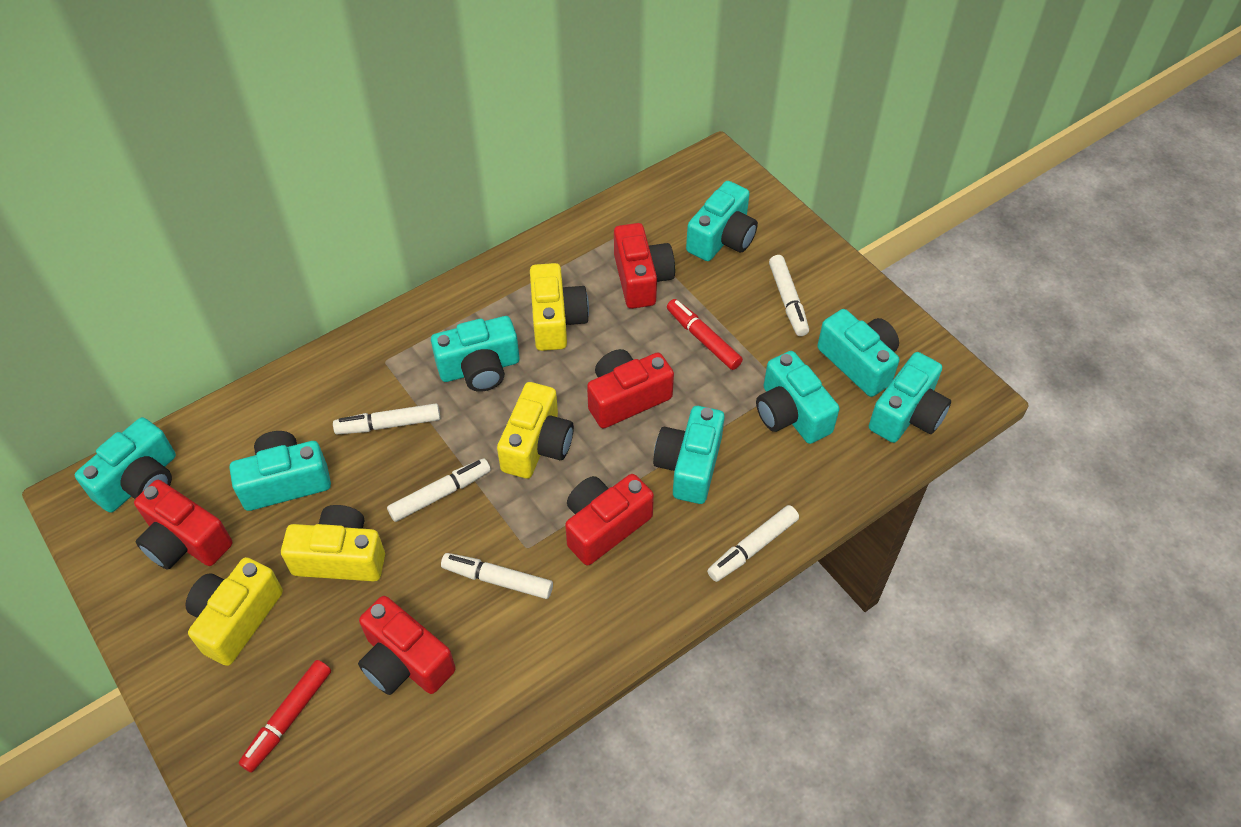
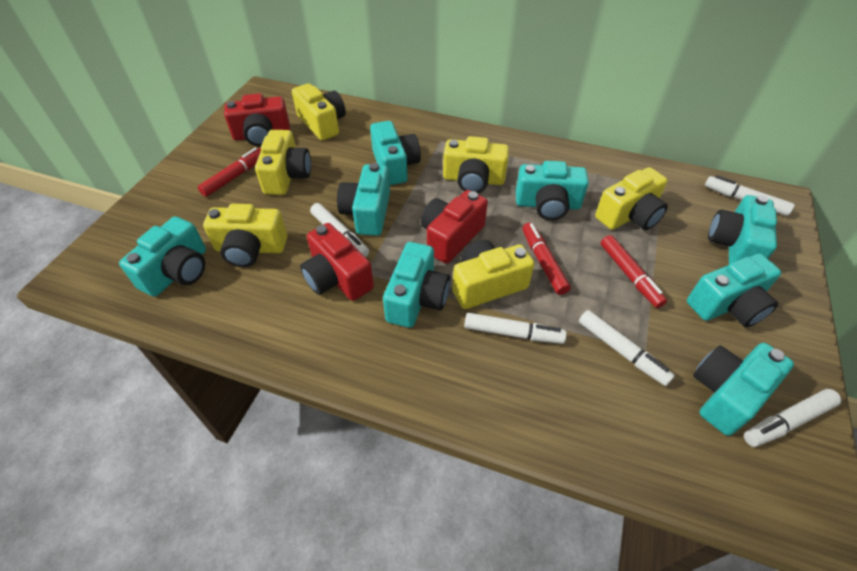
red camera: 5 -> 3
red marker: 2 -> 3
yellow camera: 4 -> 6

